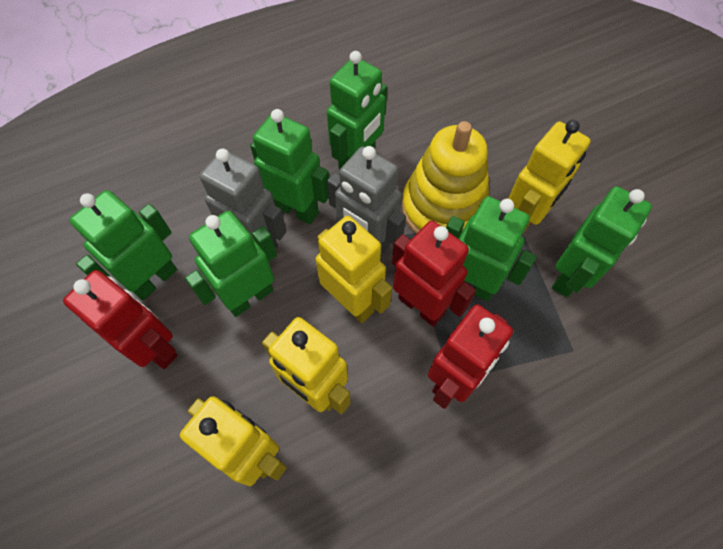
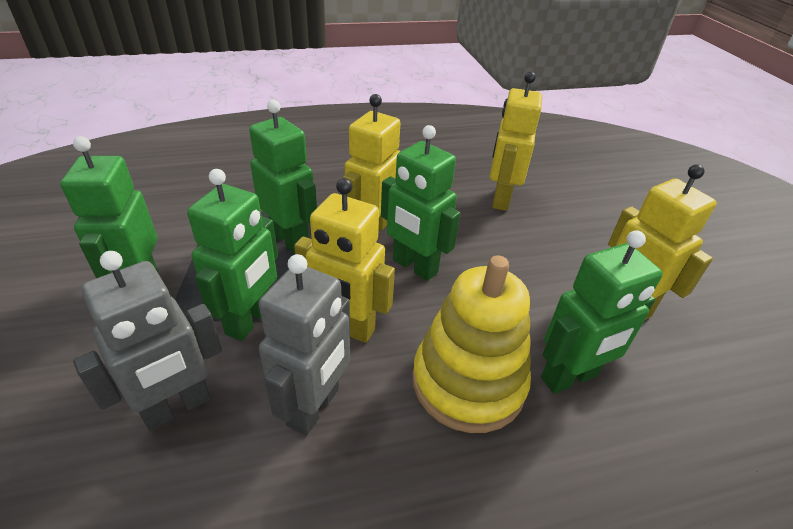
green robot: 6 -> 5
red robot: 3 -> 0

